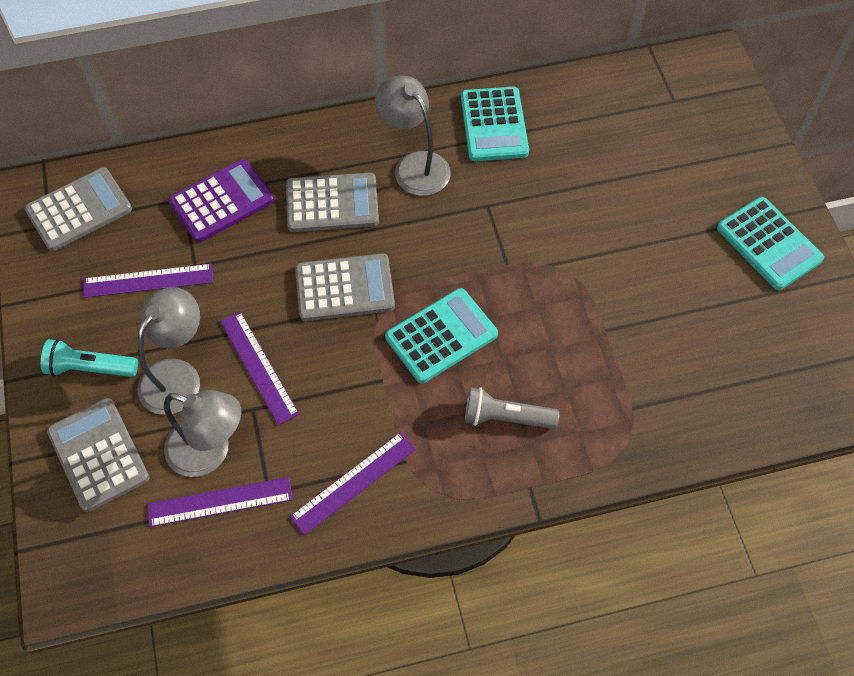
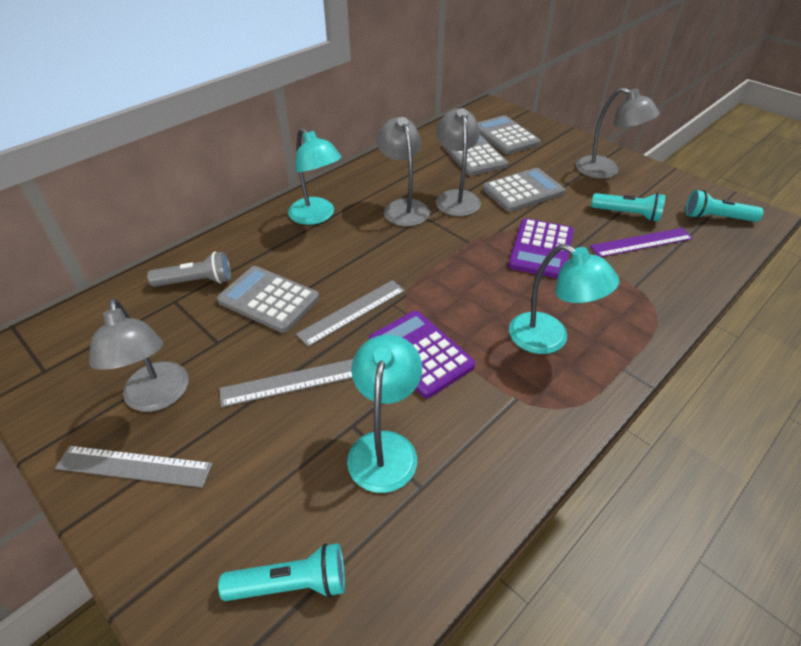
grey lamp: 3 -> 4
grey ruler: 0 -> 3
purple calculator: 1 -> 2
purple ruler: 4 -> 1
turquoise calculator: 3 -> 0
turquoise flashlight: 1 -> 3
turquoise lamp: 0 -> 3

